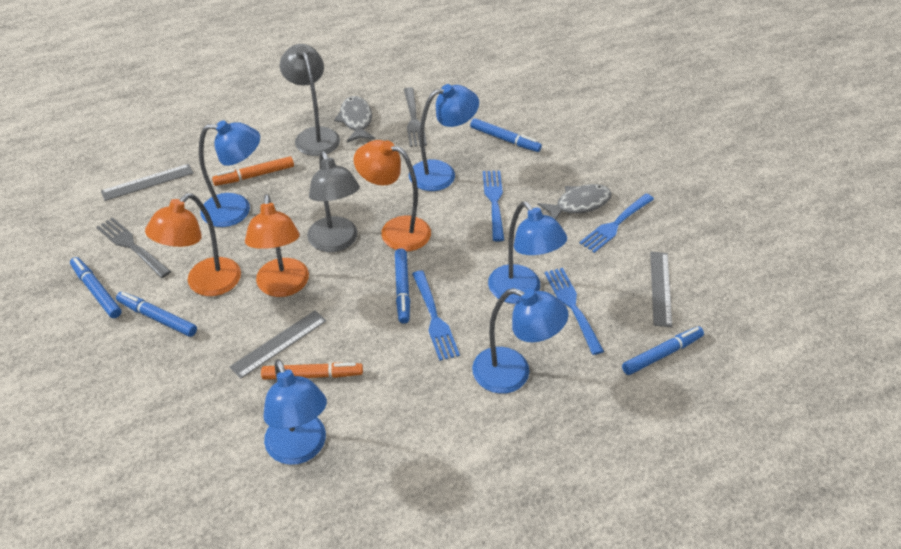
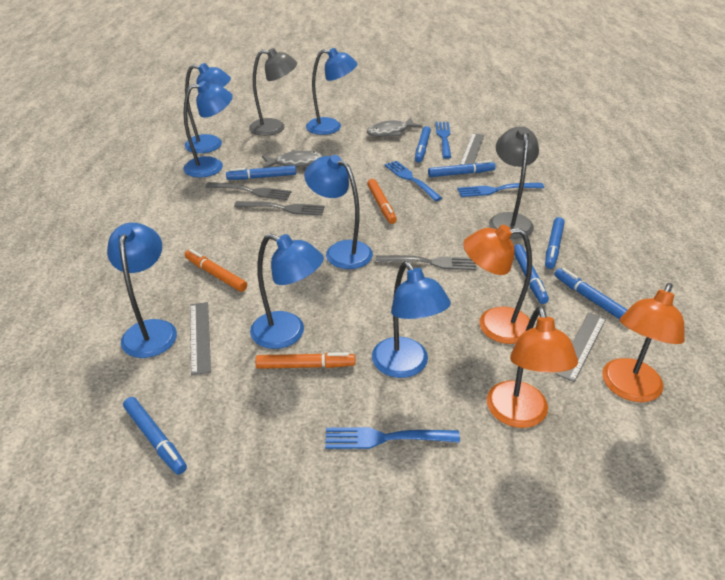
blue lamp: 5 -> 7
blue marker: 5 -> 7
grey fork: 2 -> 3
orange marker: 2 -> 3

